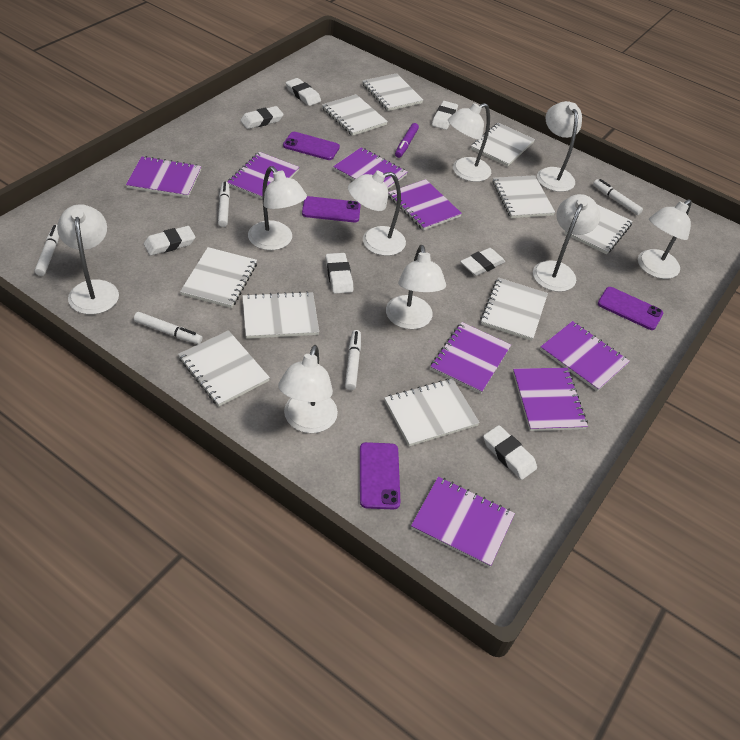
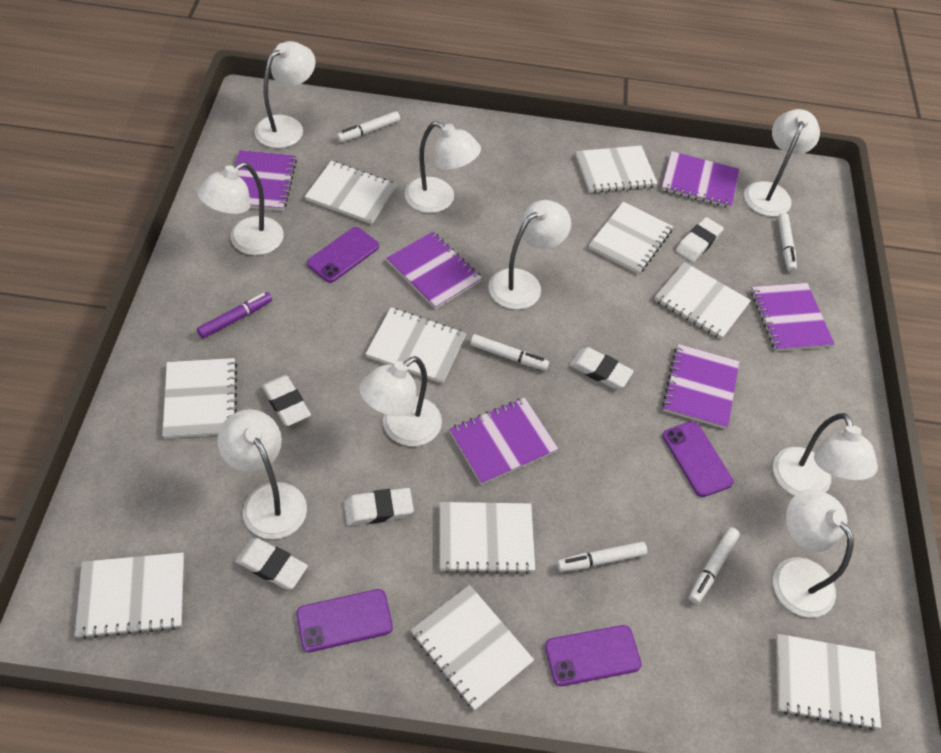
purple notebook: 8 -> 6
white eraser: 7 -> 5

